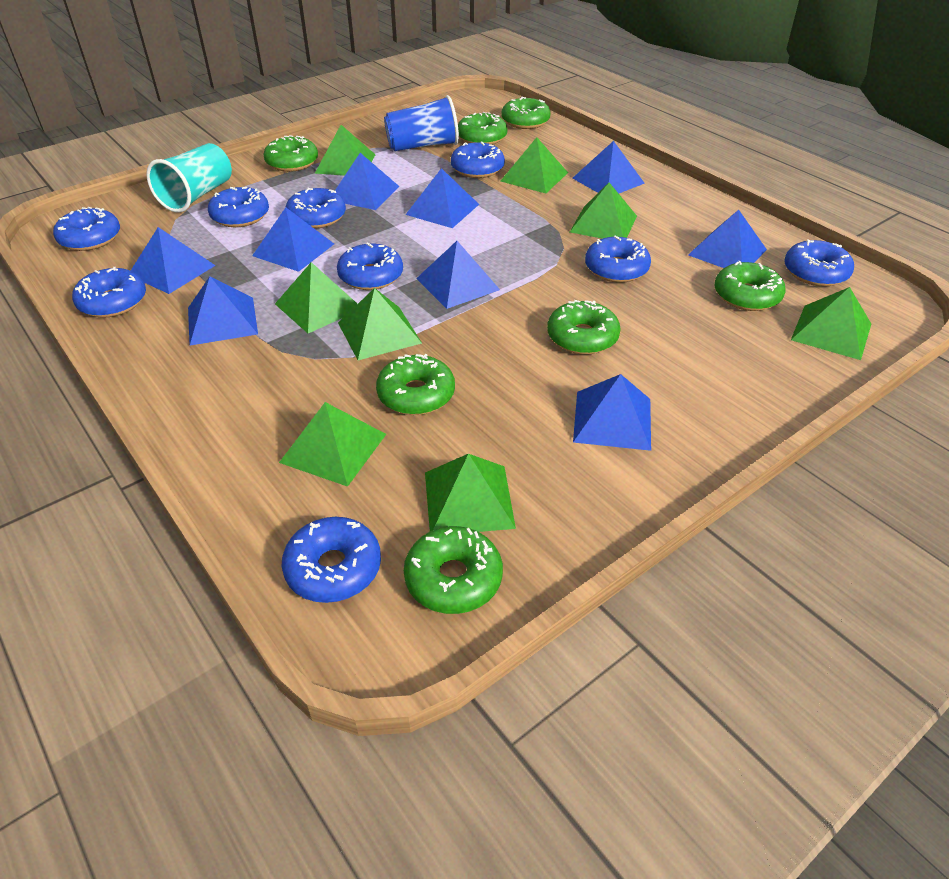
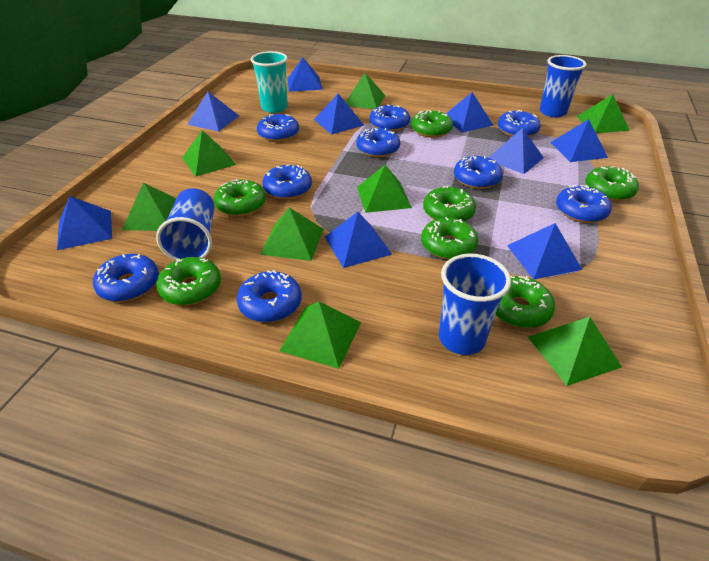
blue cup: 1 -> 3

